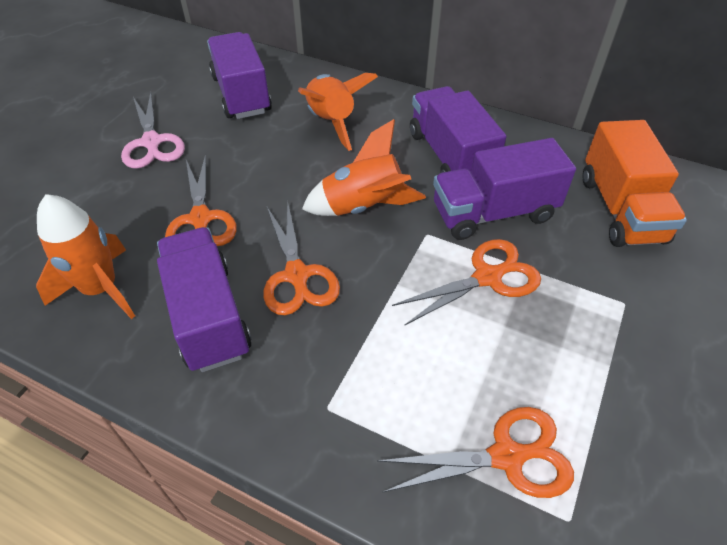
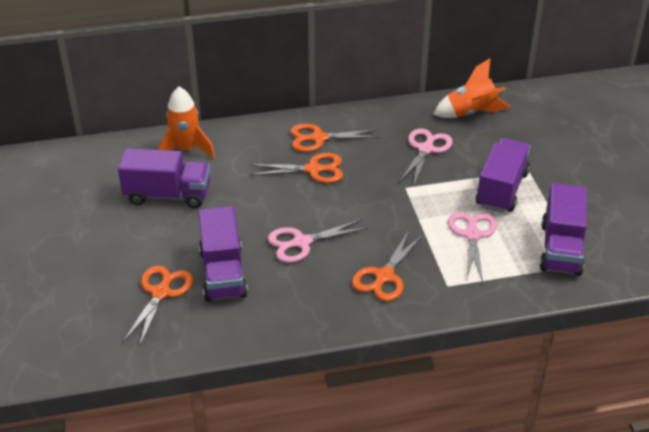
orange rocket: 3 -> 2
orange truck: 1 -> 0
pink scissors: 1 -> 3

